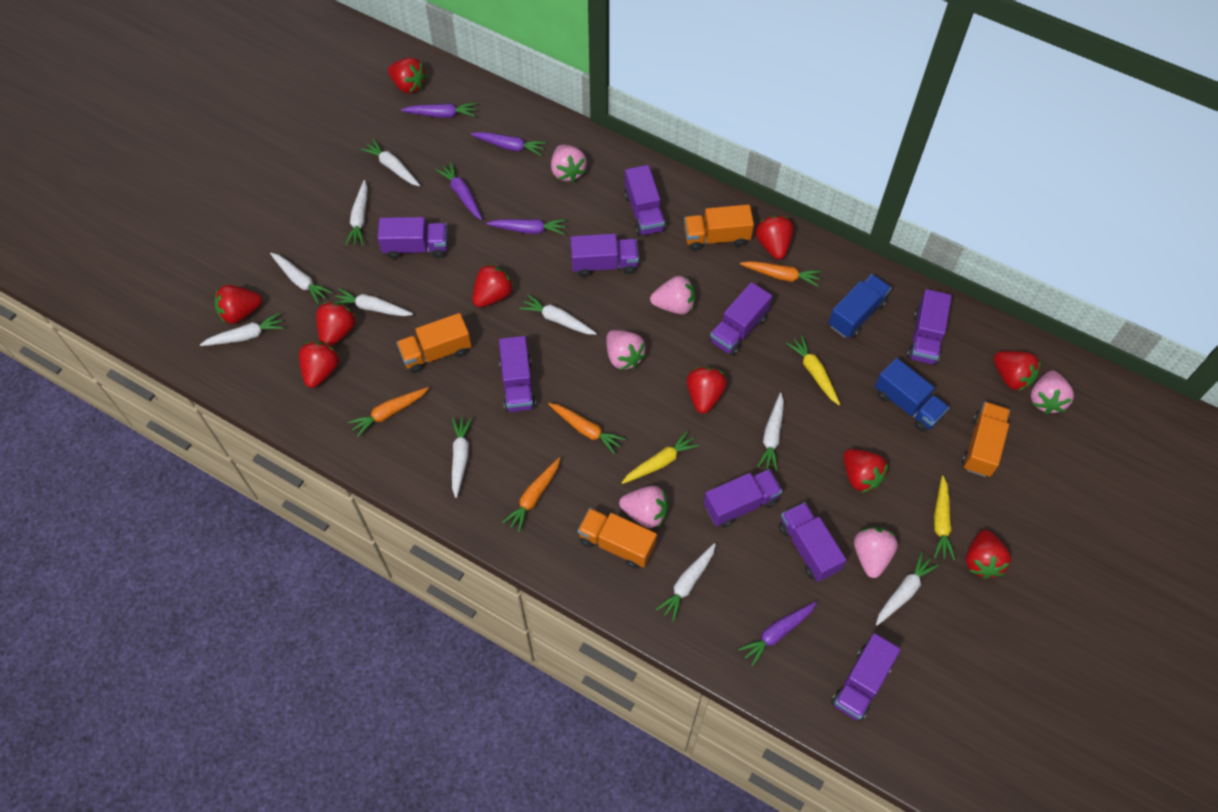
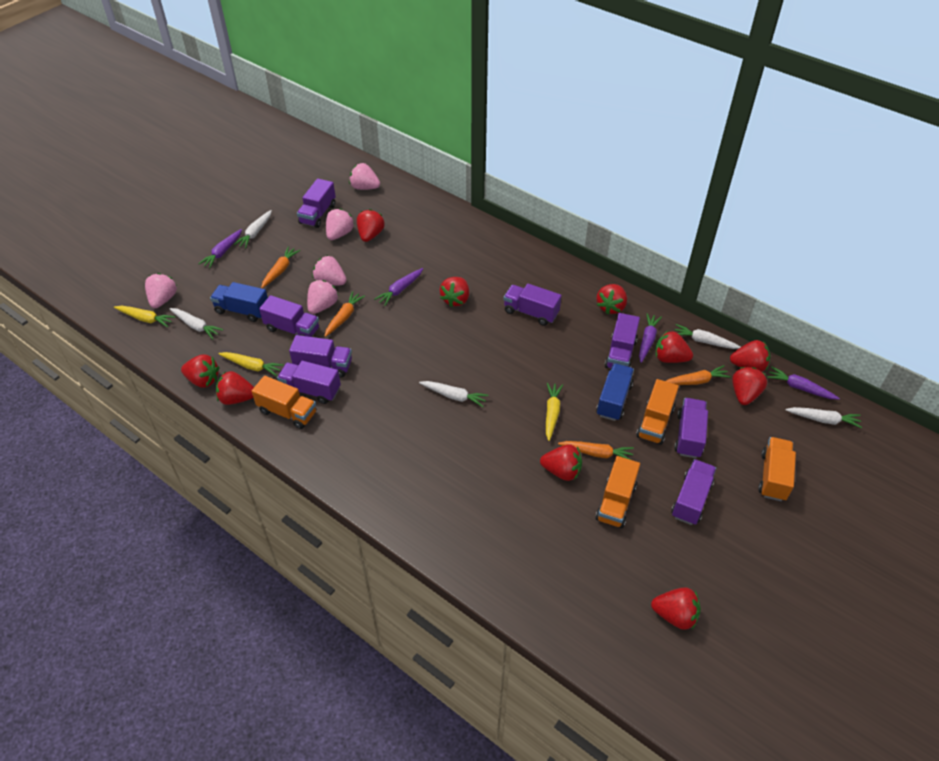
pink strawberry: 6 -> 5
purple carrot: 5 -> 4
purple truck: 9 -> 8
white carrot: 10 -> 5

